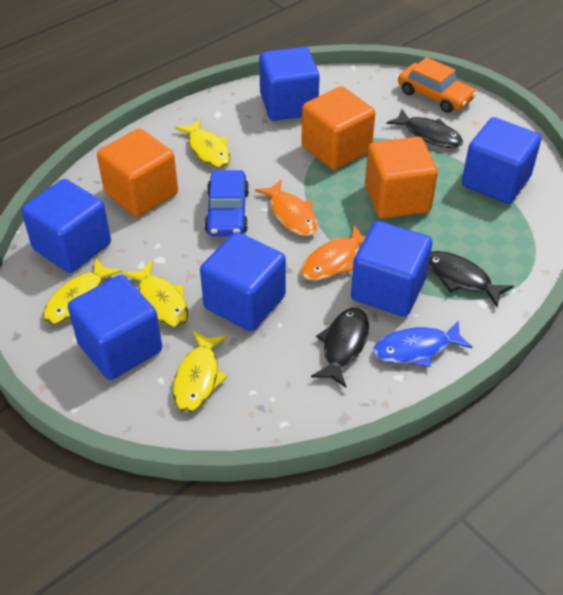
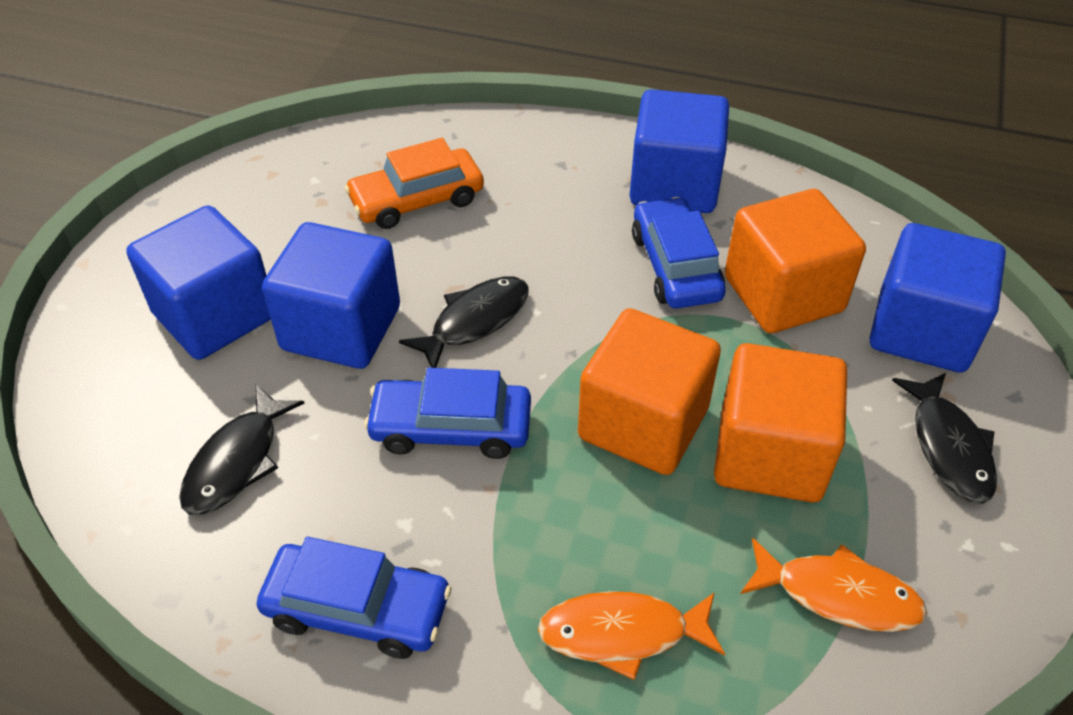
blue car: 1 -> 3
blue cube: 6 -> 4
blue fish: 1 -> 0
yellow fish: 4 -> 0

